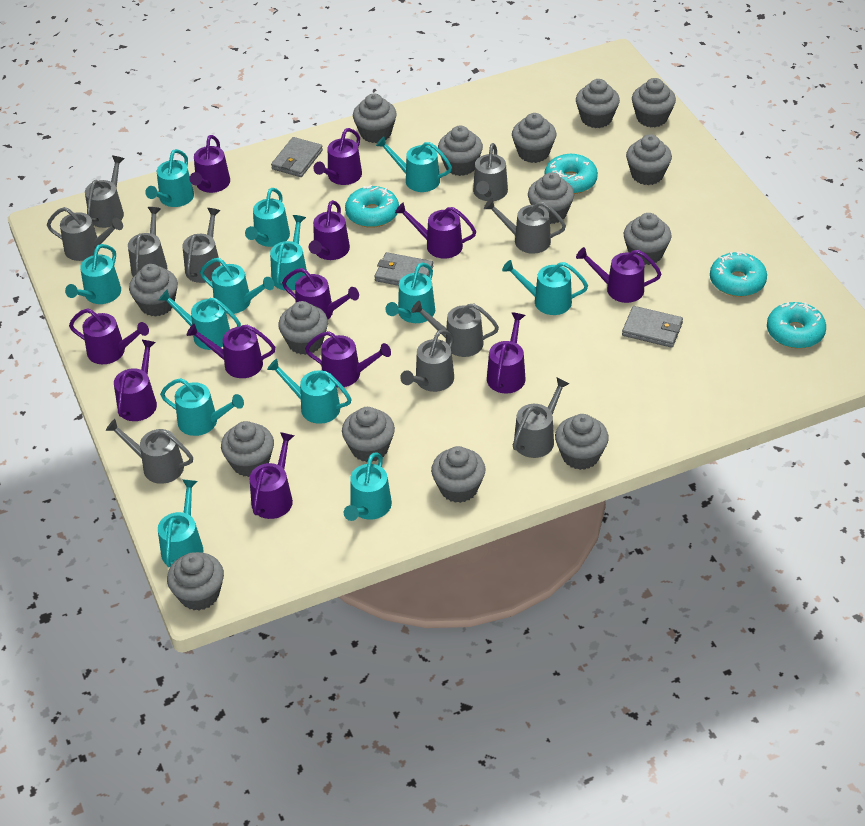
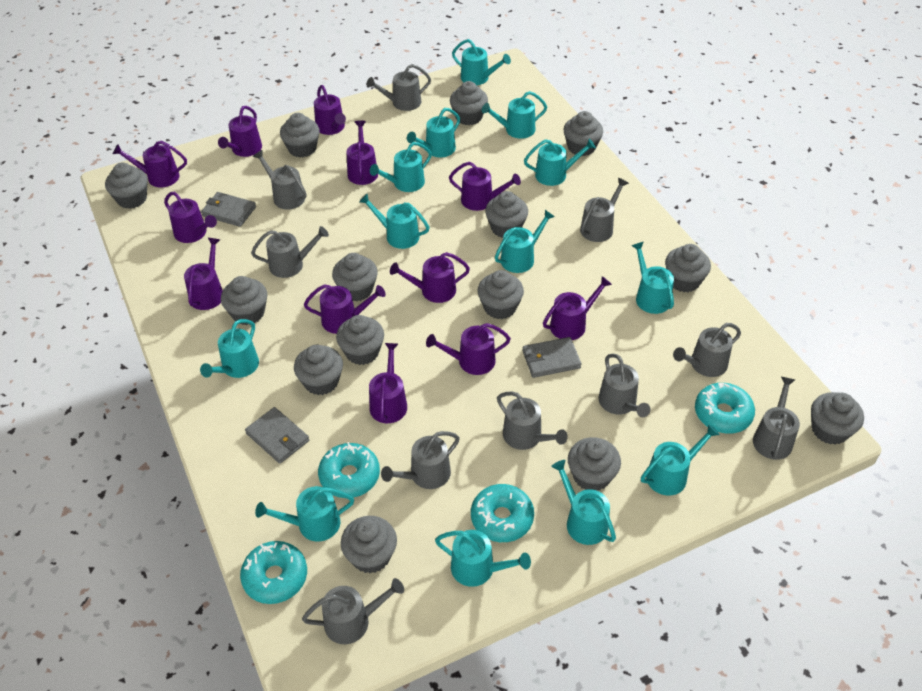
grey cupcake: 15 -> 14

